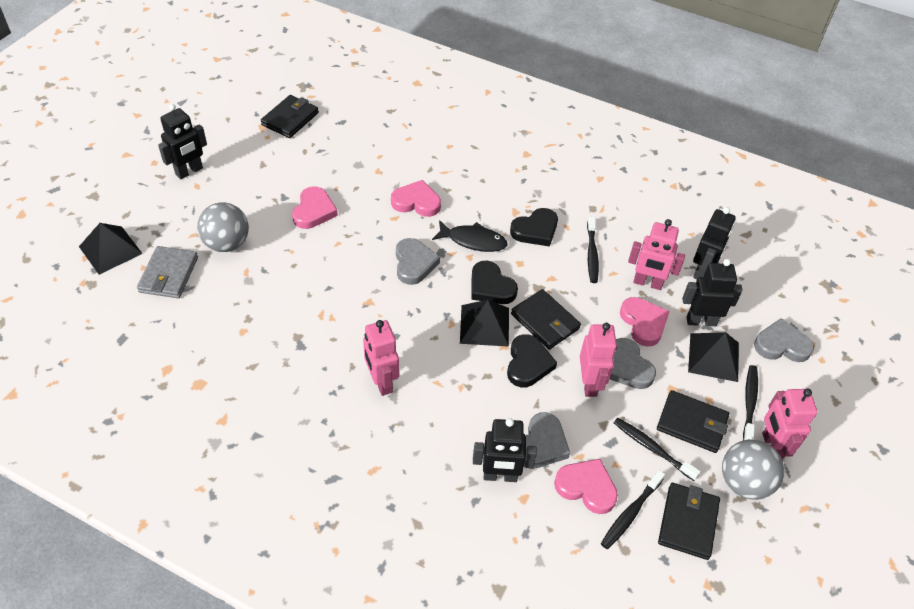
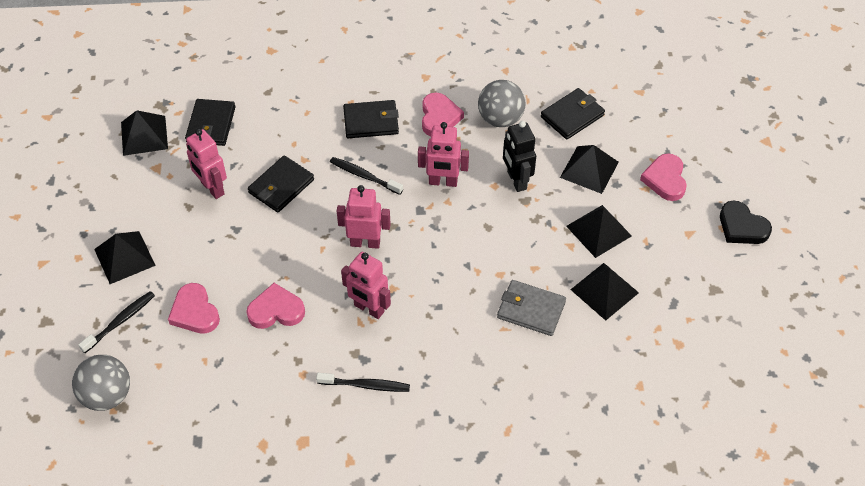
black fish: 1 -> 0
black heart: 3 -> 1
black pyramid: 3 -> 5
black robot: 4 -> 1
black toothbrush: 4 -> 3
grey heart: 4 -> 0

